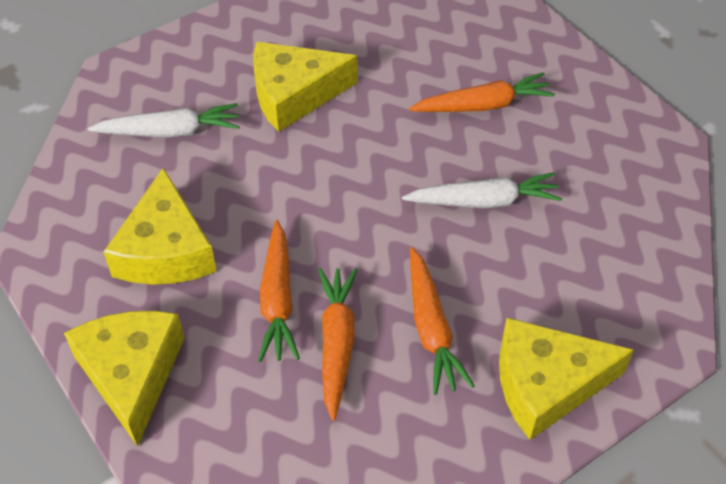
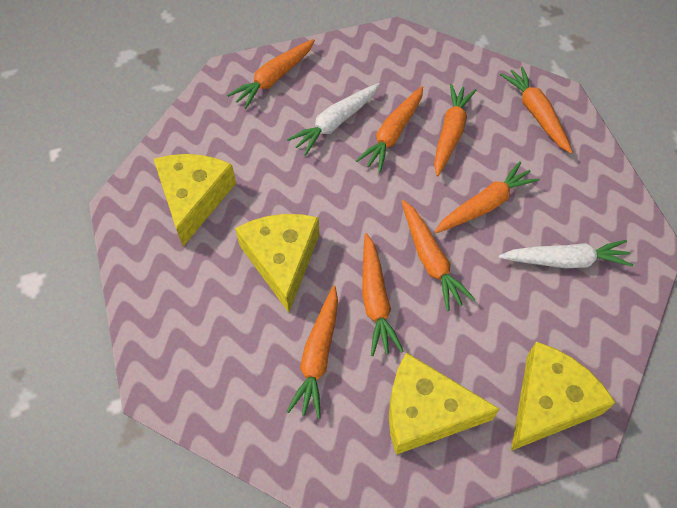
orange carrot: 4 -> 8

